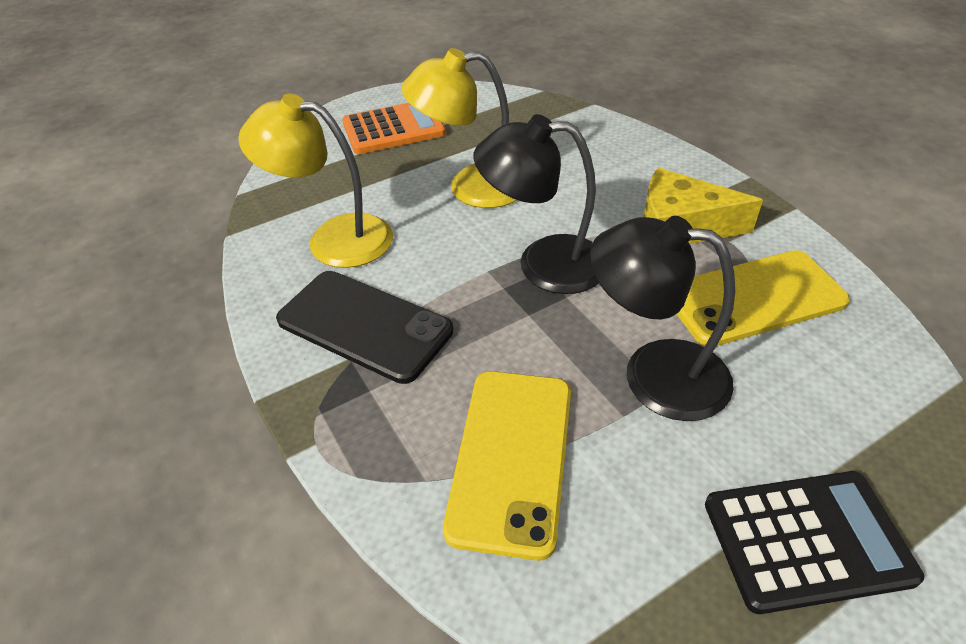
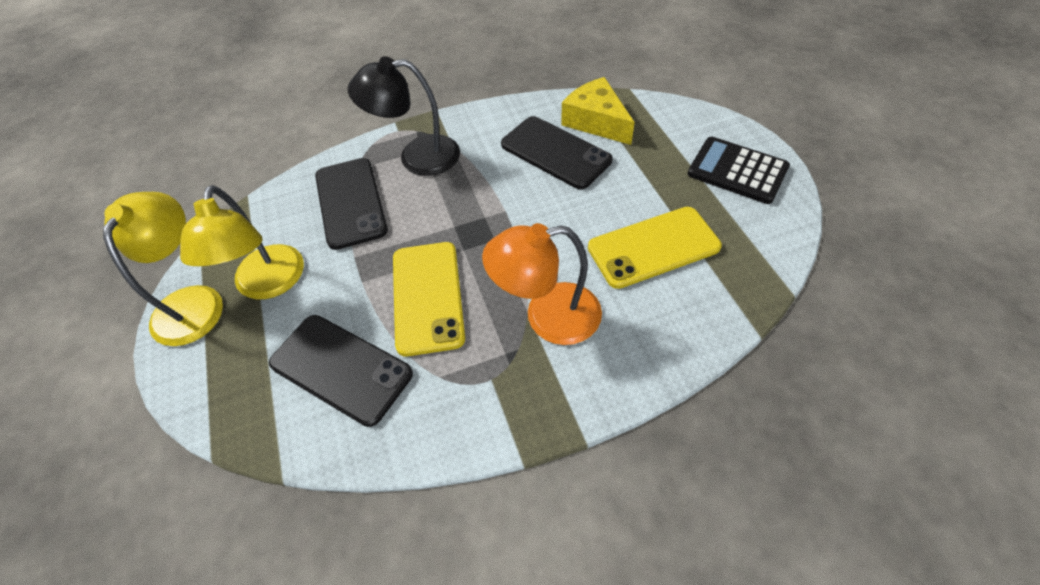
black lamp: 2 -> 1
black phone: 1 -> 3
orange calculator: 1 -> 0
orange lamp: 0 -> 1

